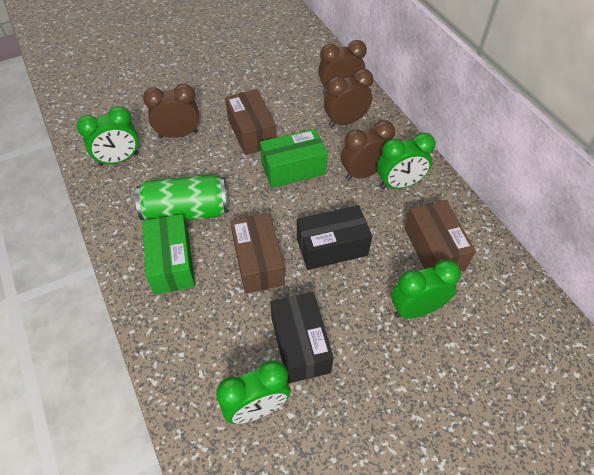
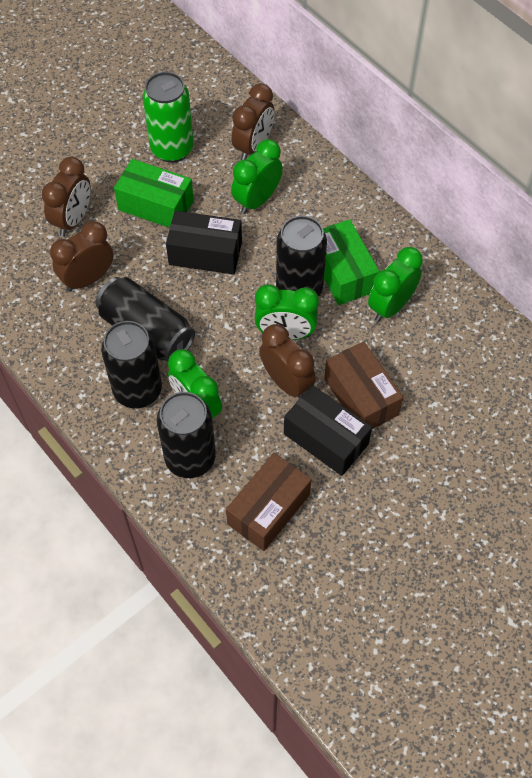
black can: 0 -> 4
brown box: 3 -> 2

